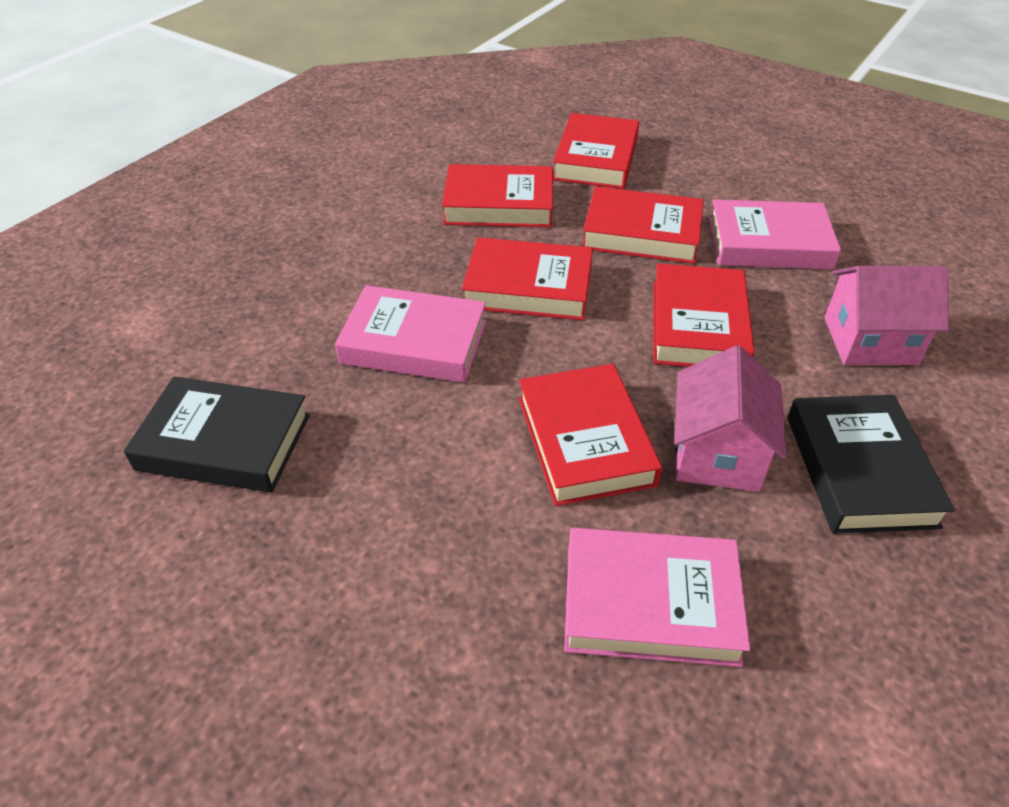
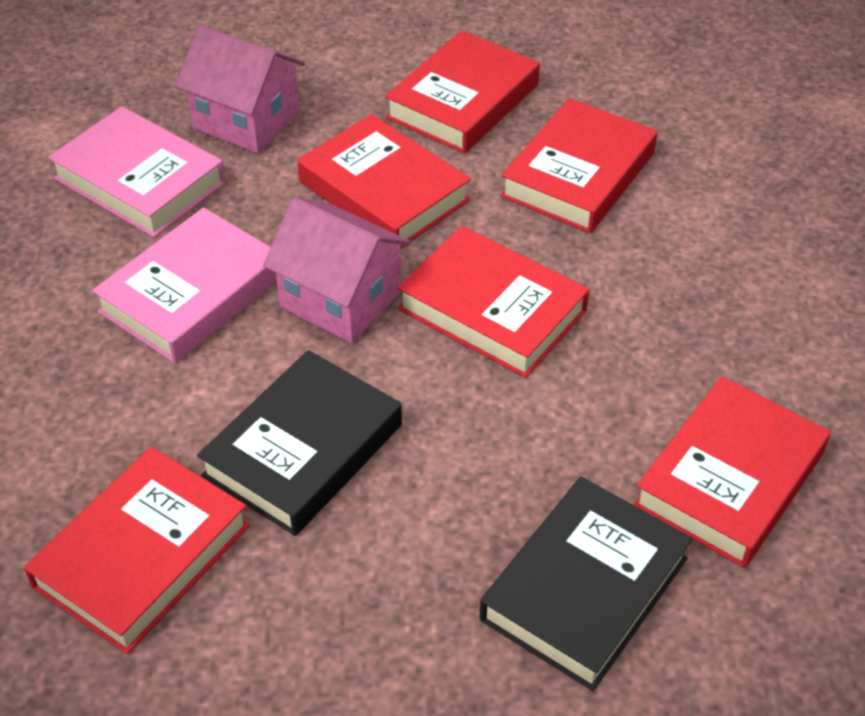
pink book: 3 -> 2

